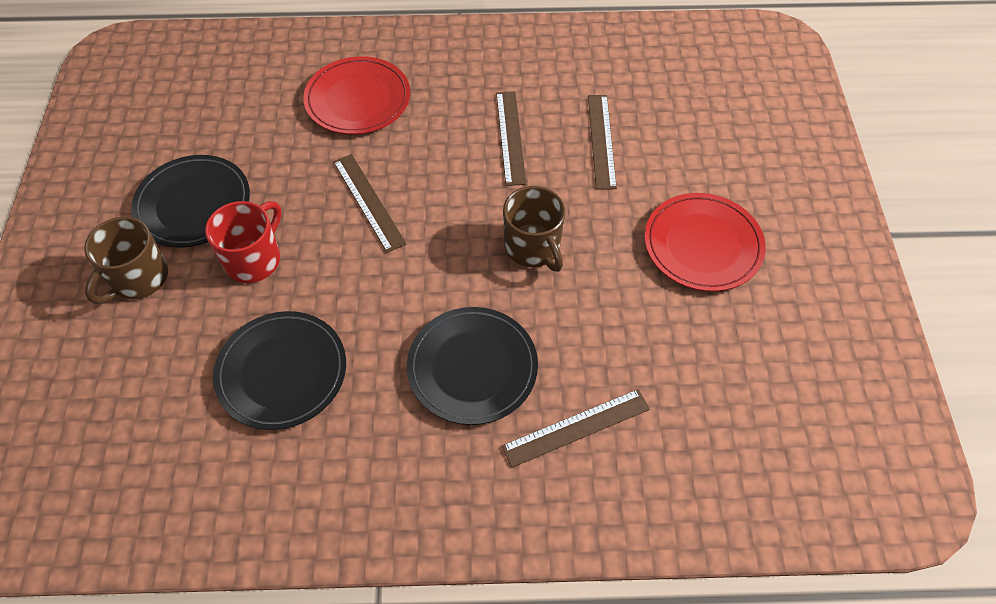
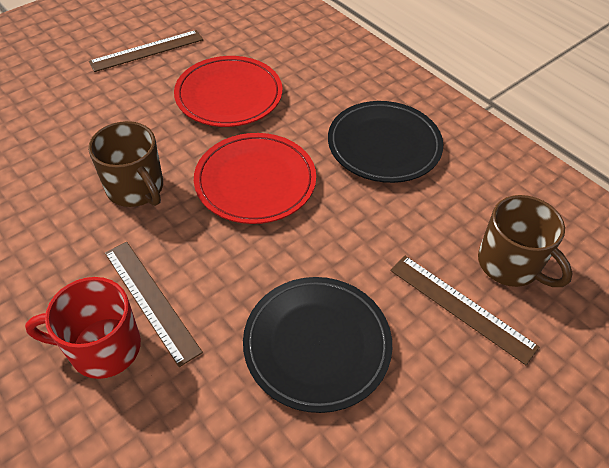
black plate: 3 -> 2
brown ruler: 4 -> 3

